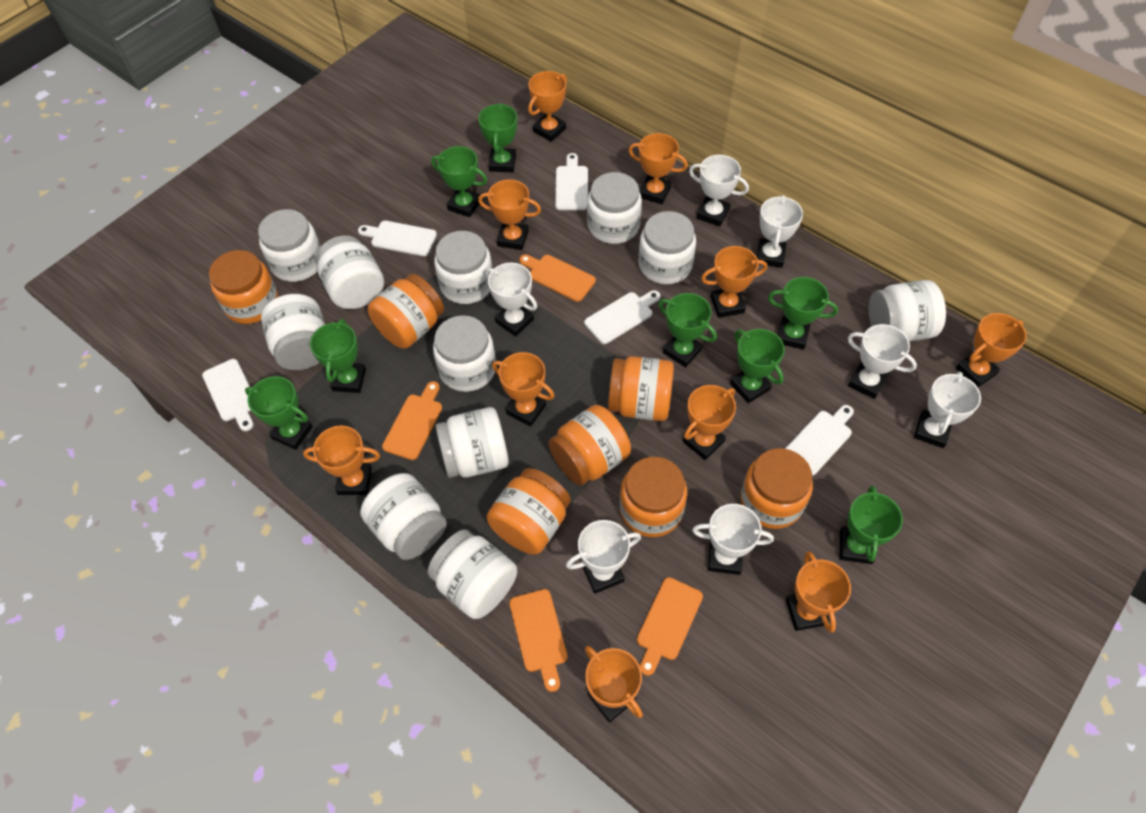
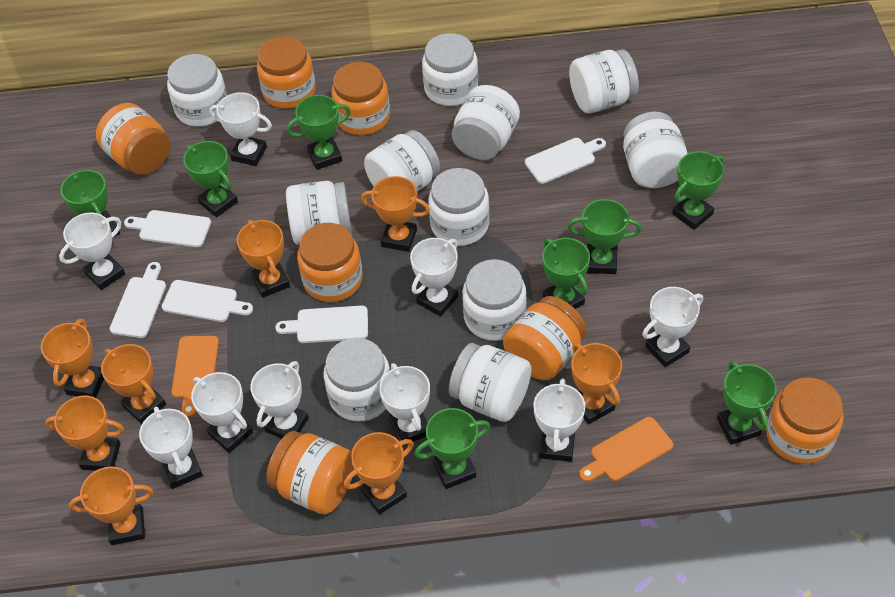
orange cutting board: 4 -> 2
orange trophy: 10 -> 8
white trophy: 7 -> 9

